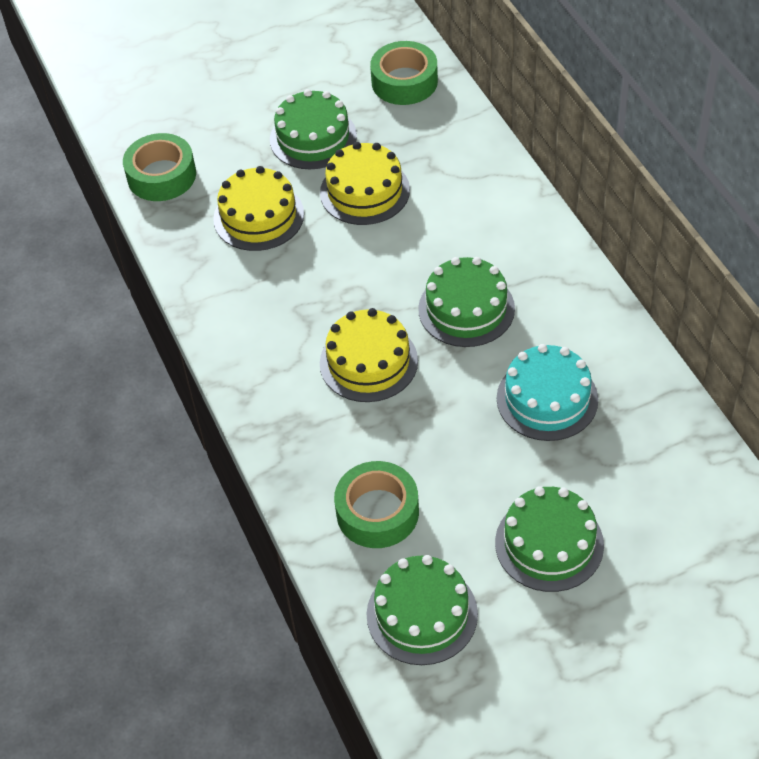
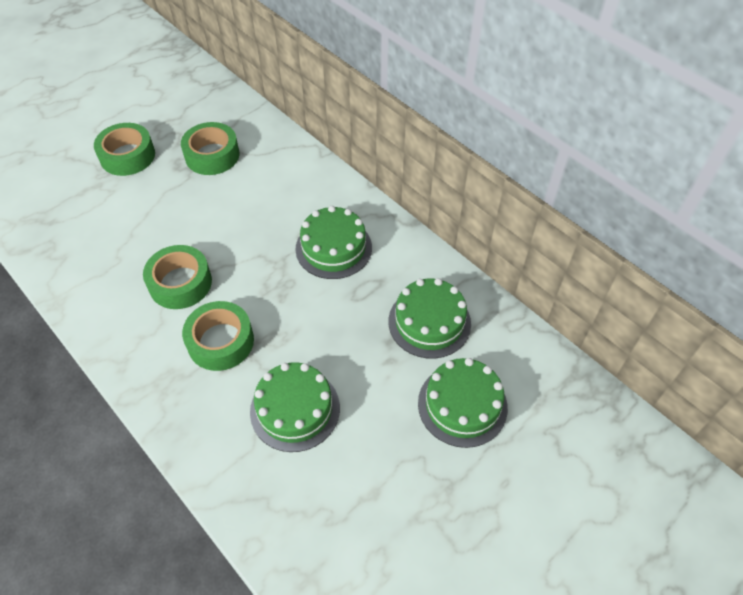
green tape: 3 -> 4
turquoise cake: 1 -> 0
yellow cake: 3 -> 0

